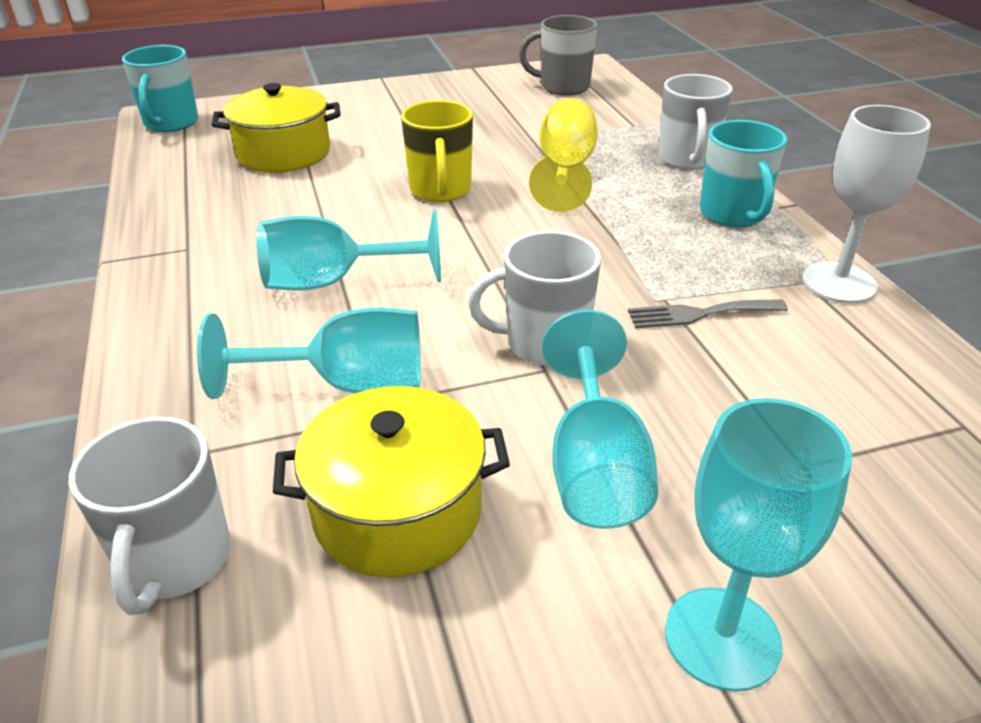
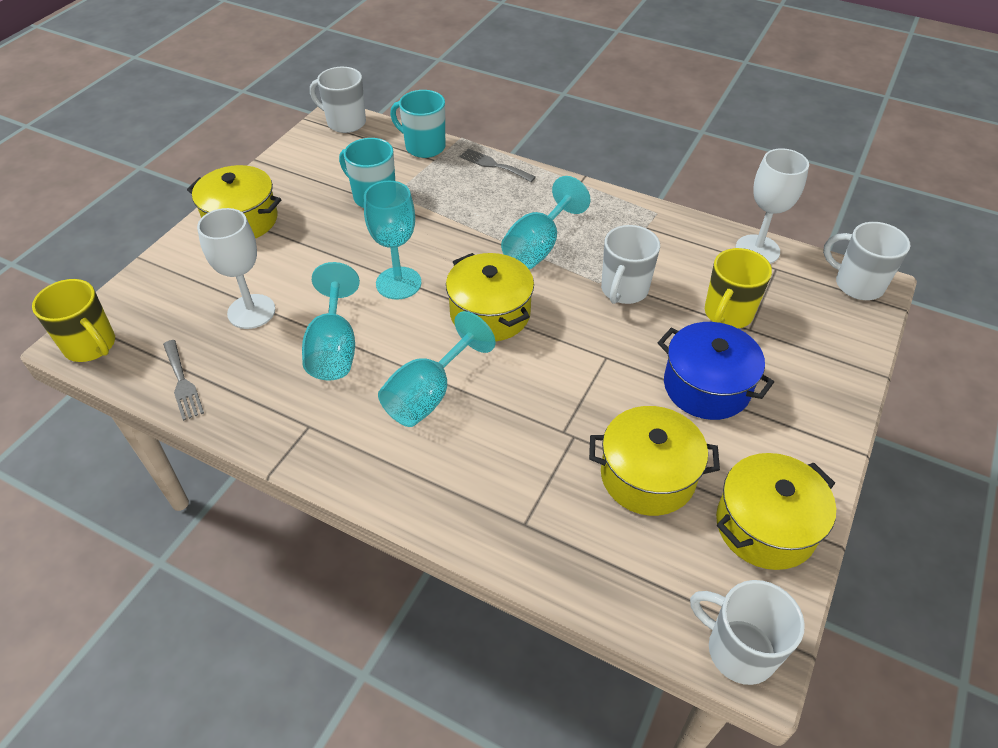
blue pot: 0 -> 1
grey fork: 1 -> 2
grey mug: 1 -> 0
white goblet: 1 -> 2
white mug: 3 -> 4
yellow goblet: 1 -> 0
yellow mug: 1 -> 2
yellow pot: 2 -> 4

